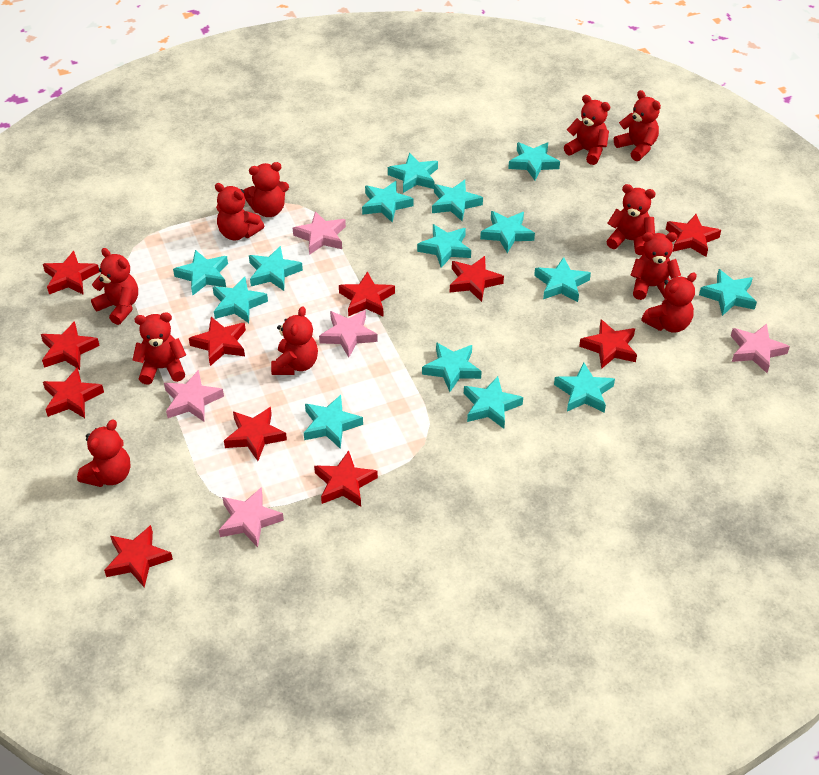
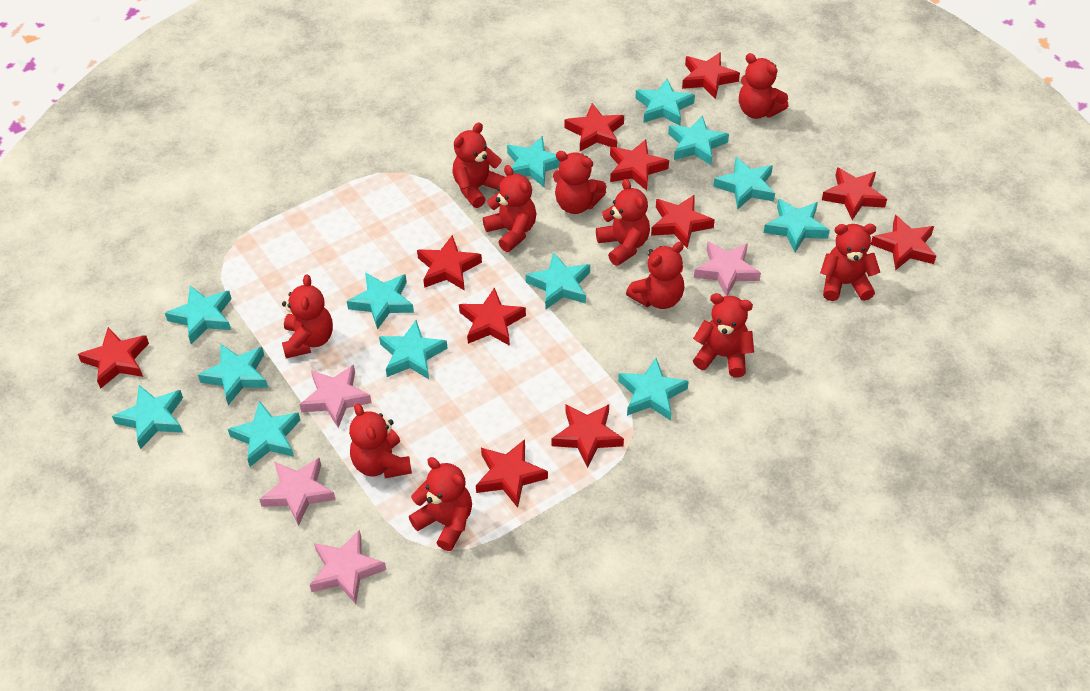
pink star: 5 -> 4
turquoise star: 15 -> 13

